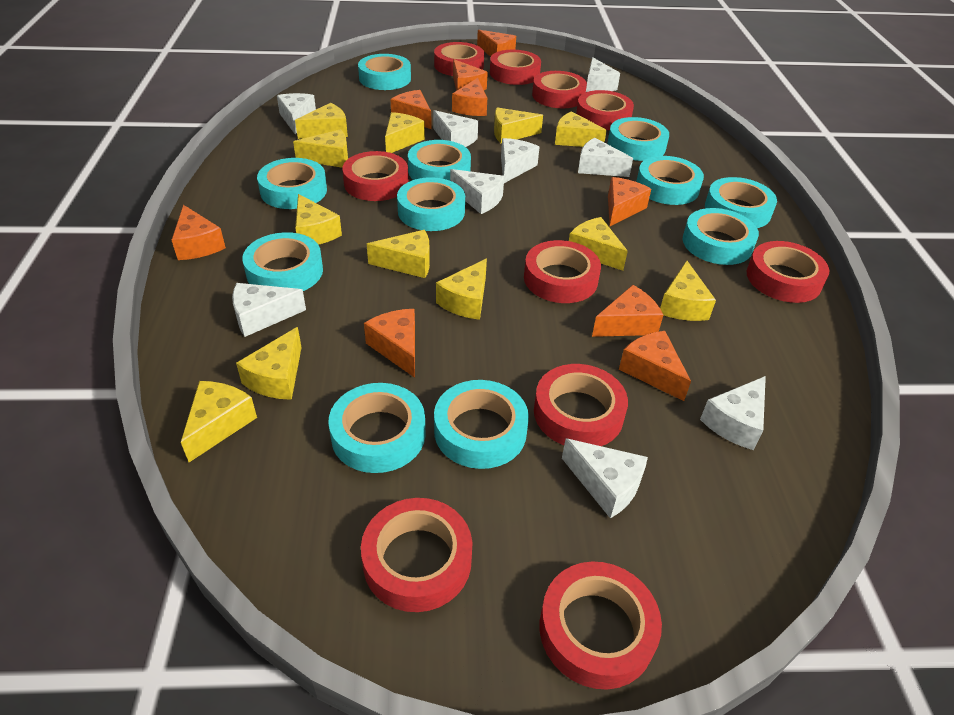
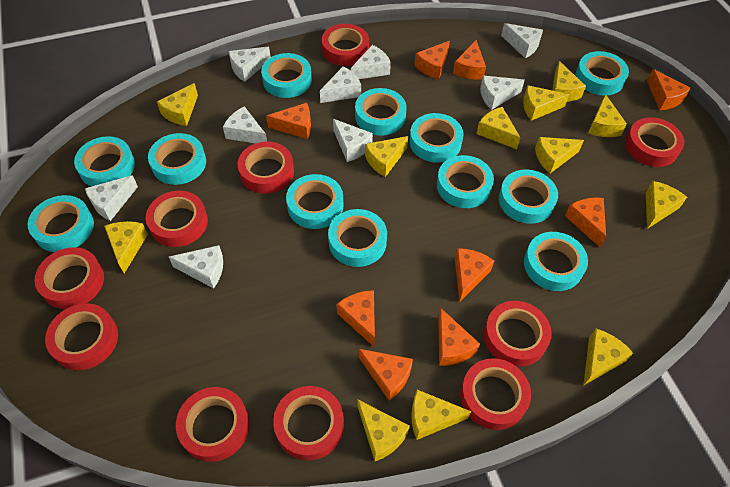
turquoise tape: 11 -> 12

